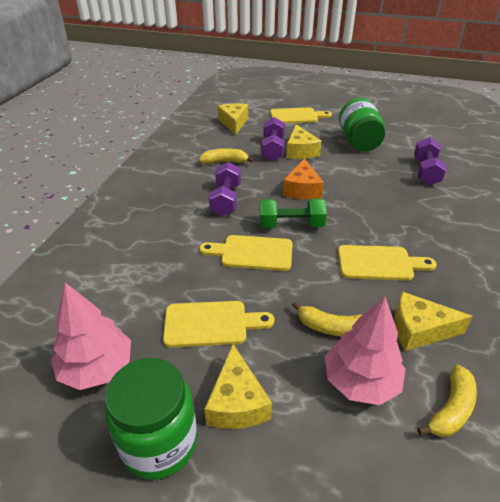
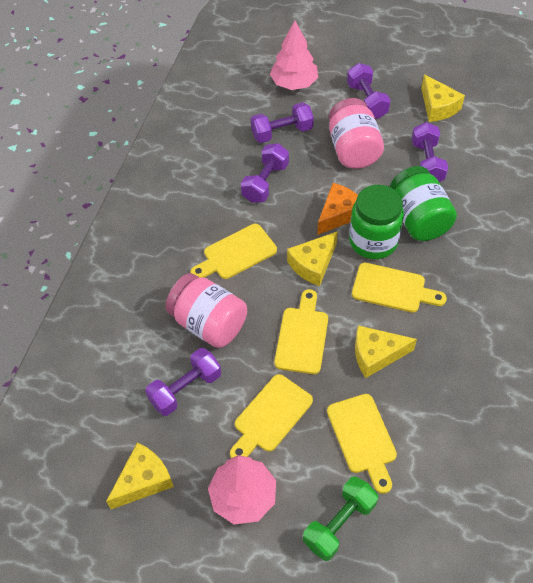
pink jar: 0 -> 2
purple dumbbell: 3 -> 5
yellow banana: 3 -> 0
yellow cutting board: 4 -> 5

